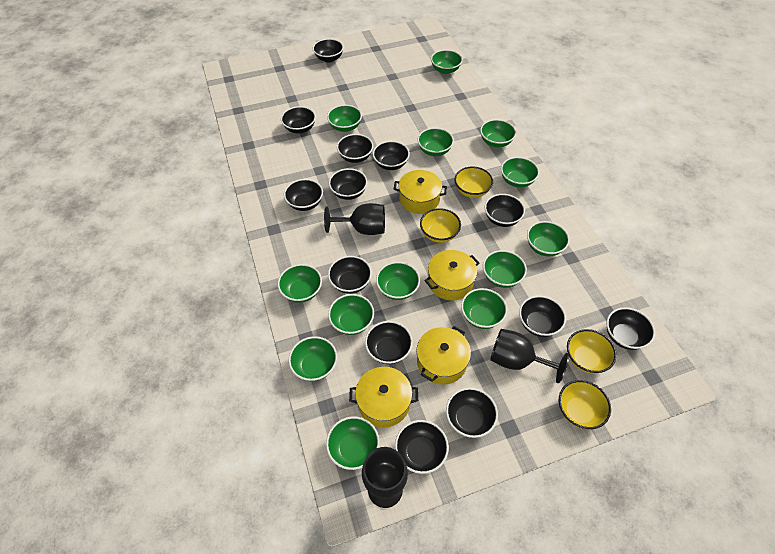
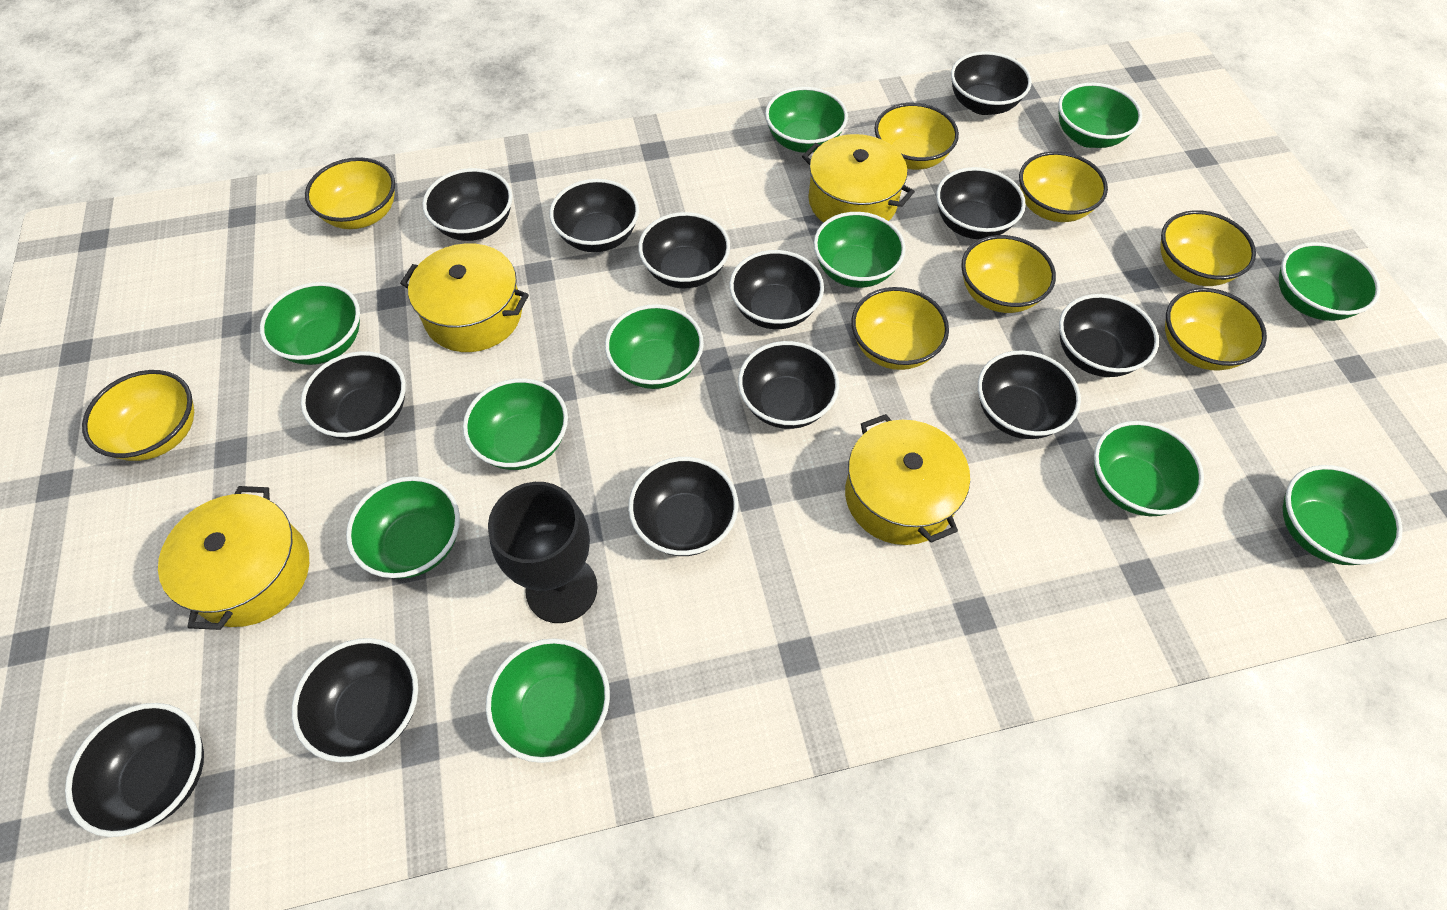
black goblet: 3 -> 1
green bowl: 13 -> 11
yellow bowl: 4 -> 8

